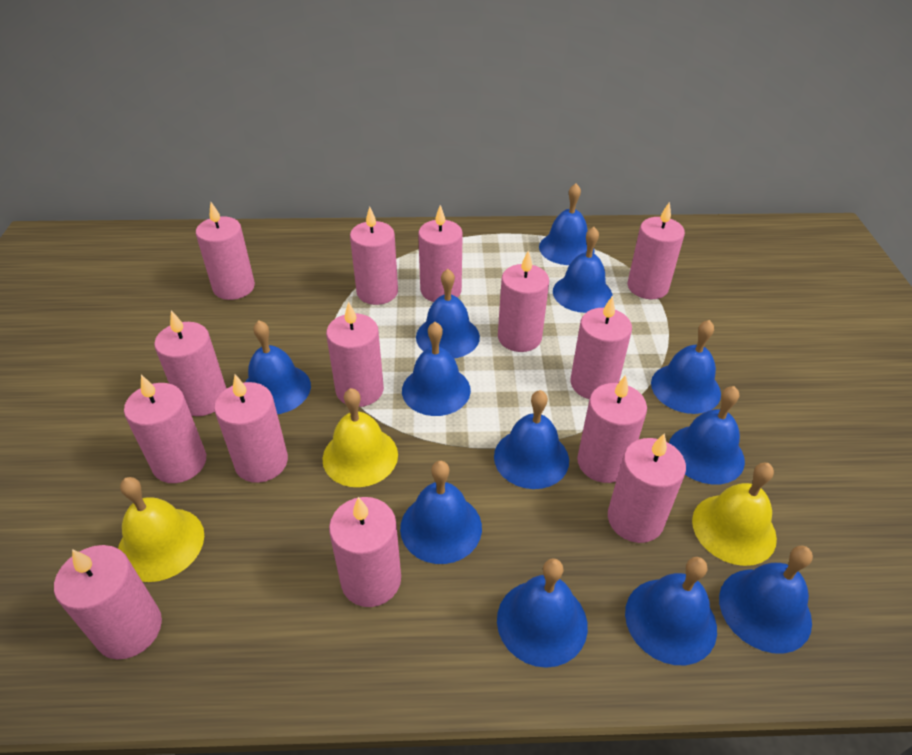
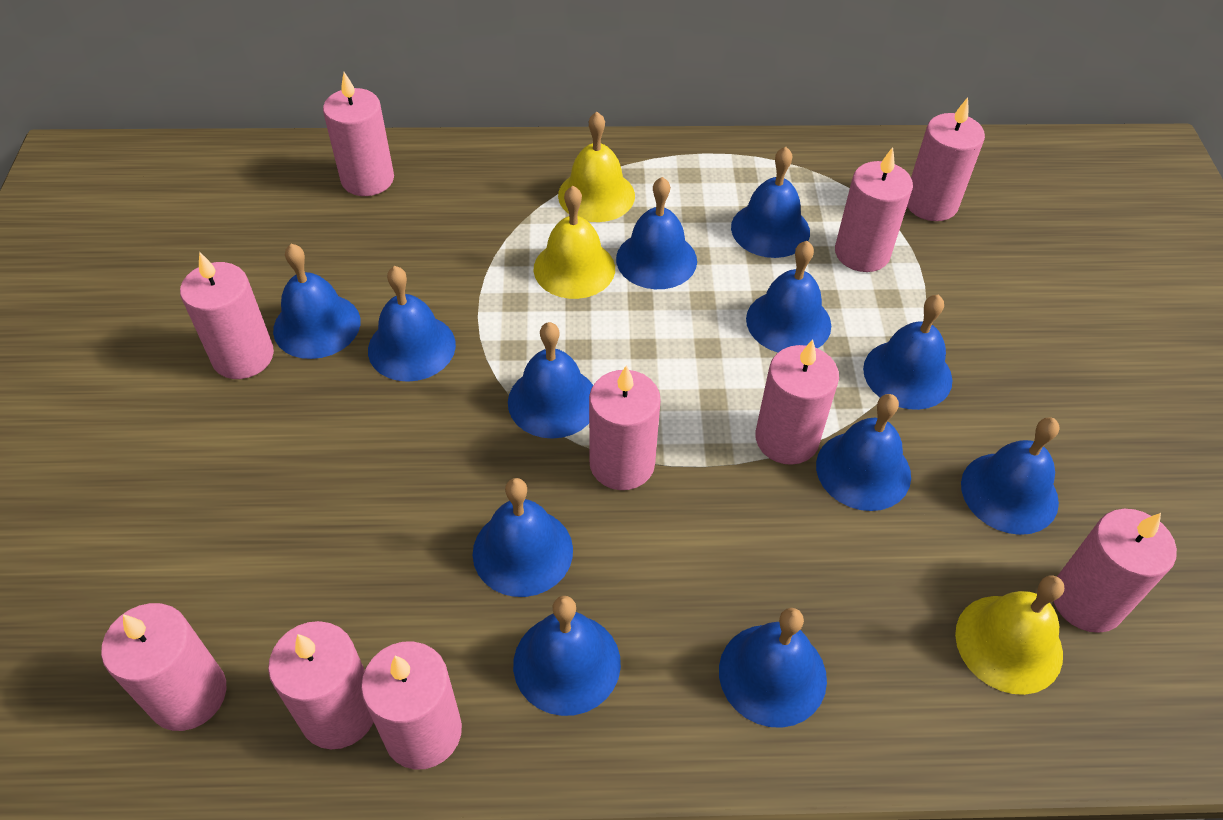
pink candle: 14 -> 10

